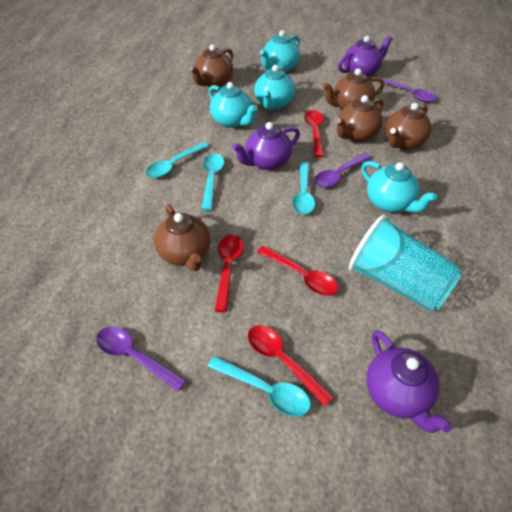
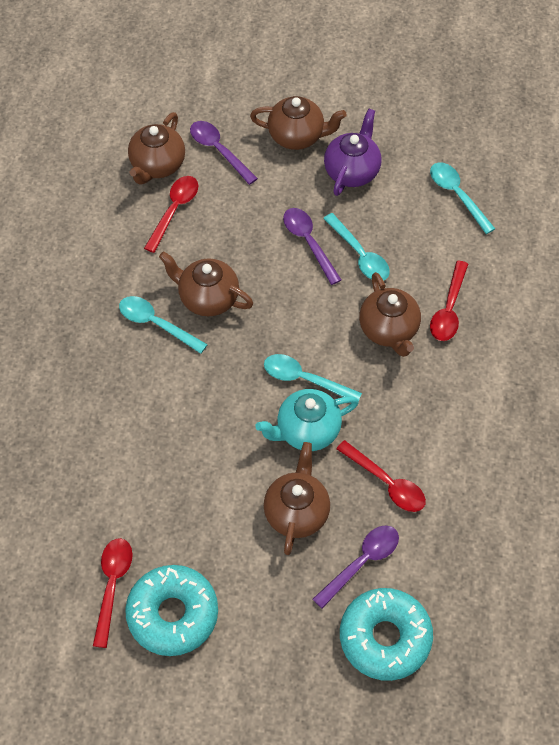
purple teapot: 3 -> 1
turquoise cup: 1 -> 0
turquoise donut: 0 -> 2
turquoise teapot: 4 -> 1

